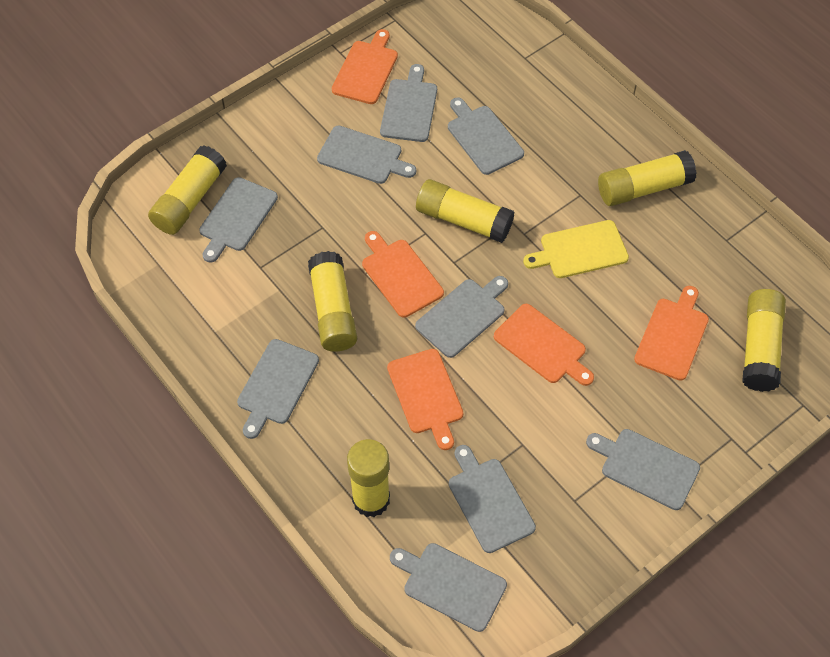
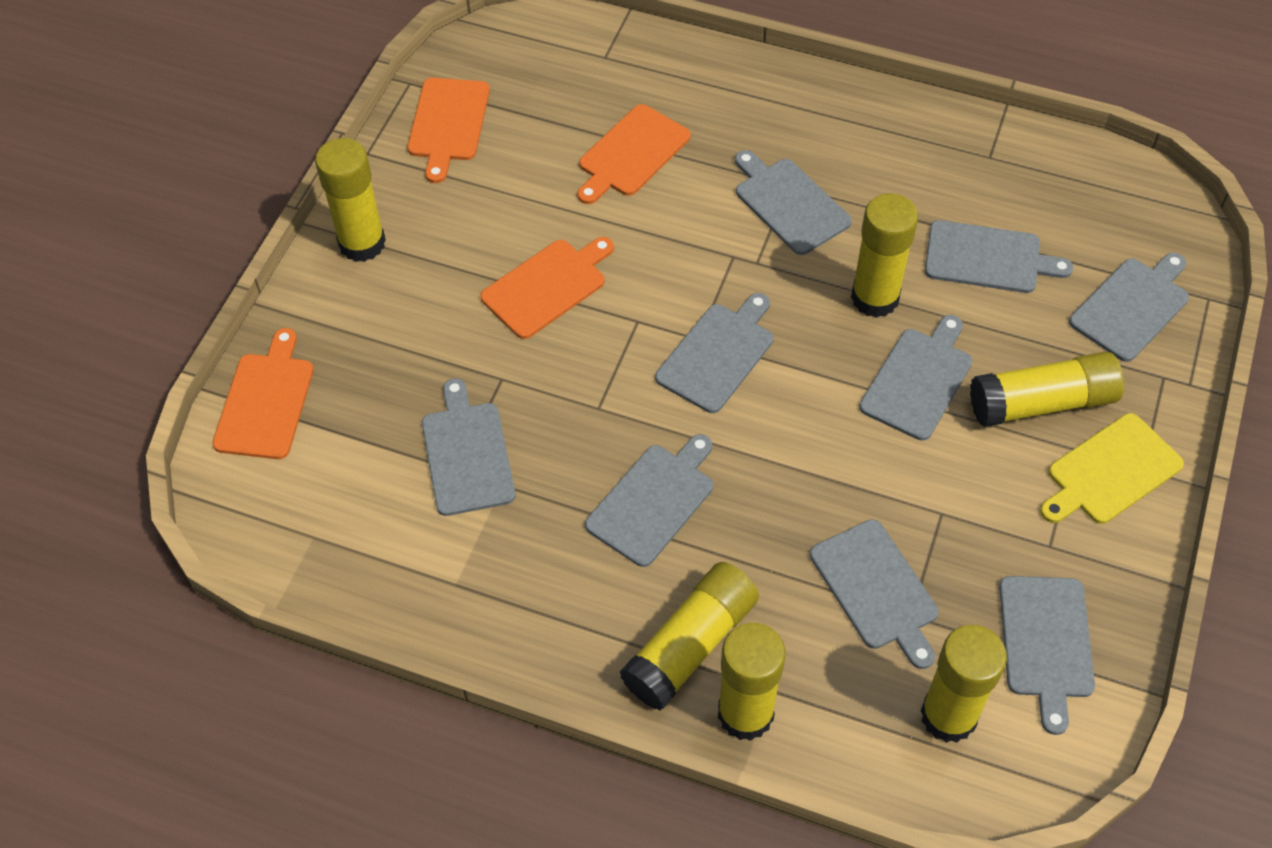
orange cutting board: 5 -> 4

